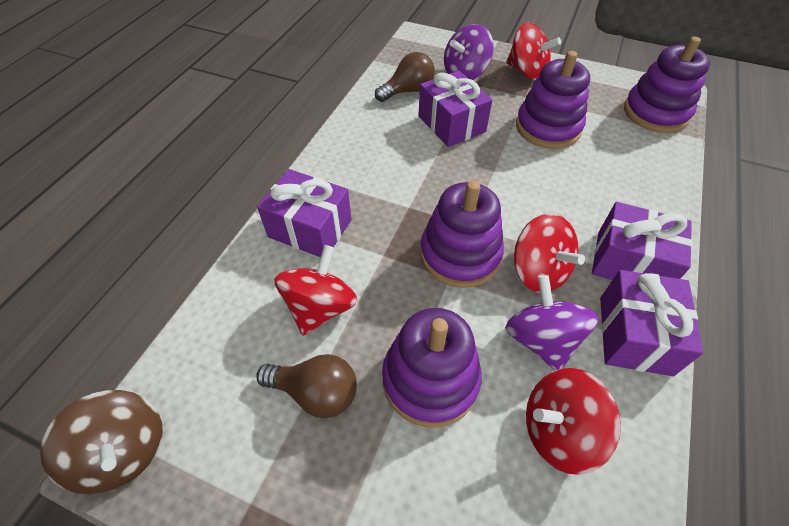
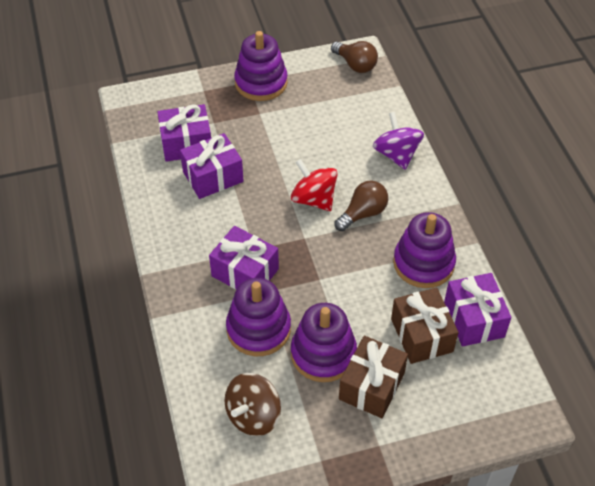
brown gift: 0 -> 2
purple spinning top: 2 -> 1
red spinning top: 4 -> 1

